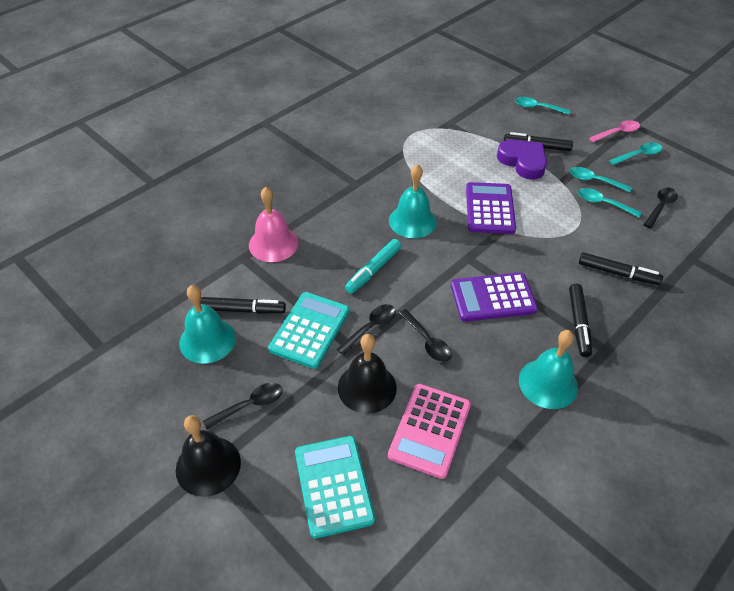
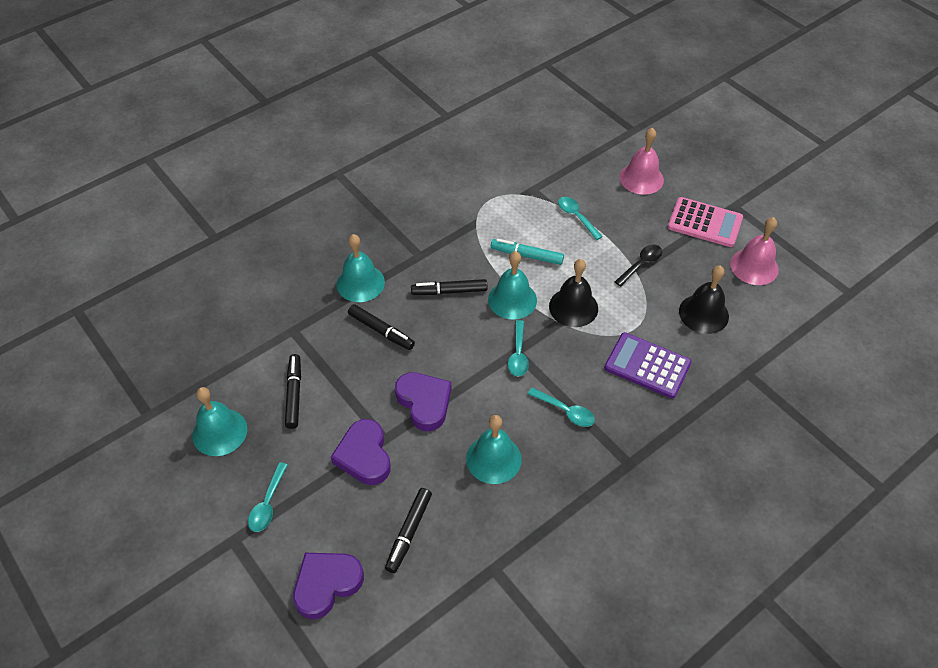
black spoon: 4 -> 1
pink bell: 1 -> 2
pink spoon: 1 -> 0
purple calculator: 2 -> 1
purple heart: 1 -> 3
turquoise bell: 3 -> 4
turquoise calculator: 2 -> 0

